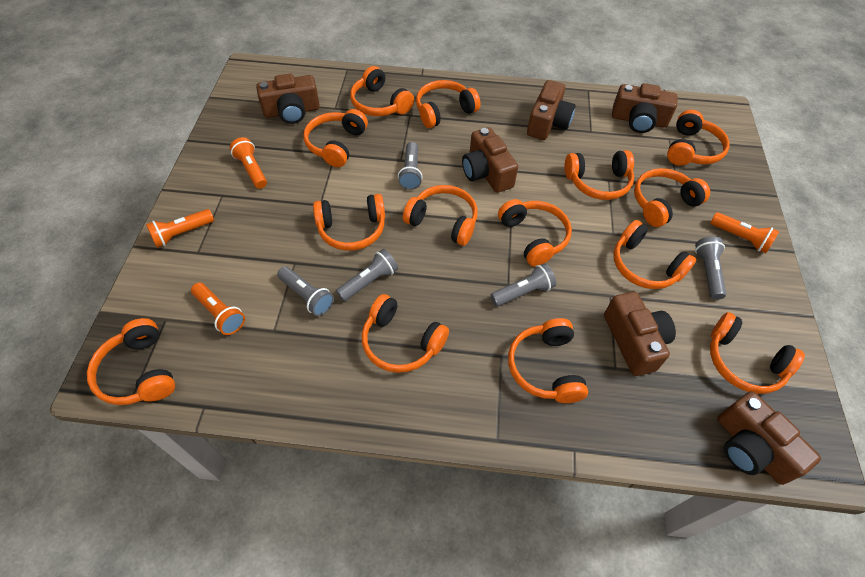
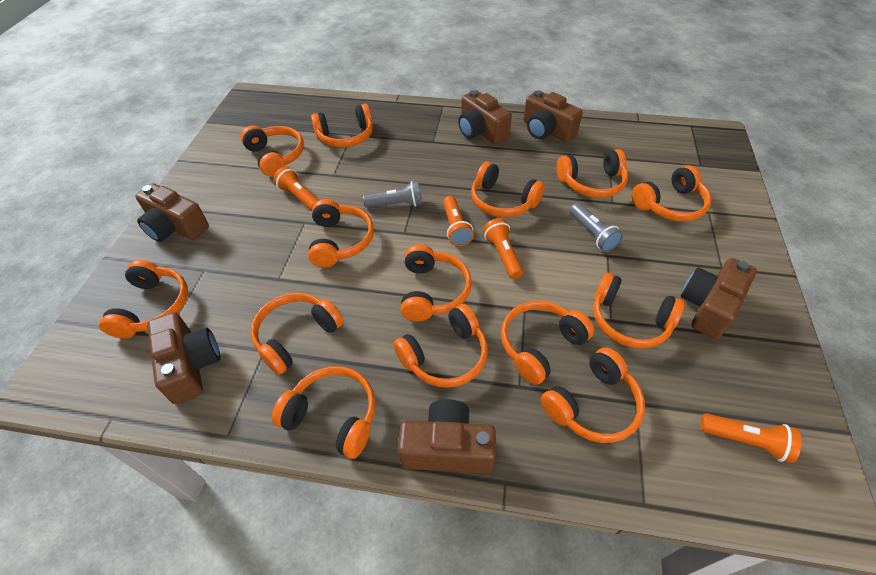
grey flashlight: 5 -> 2

